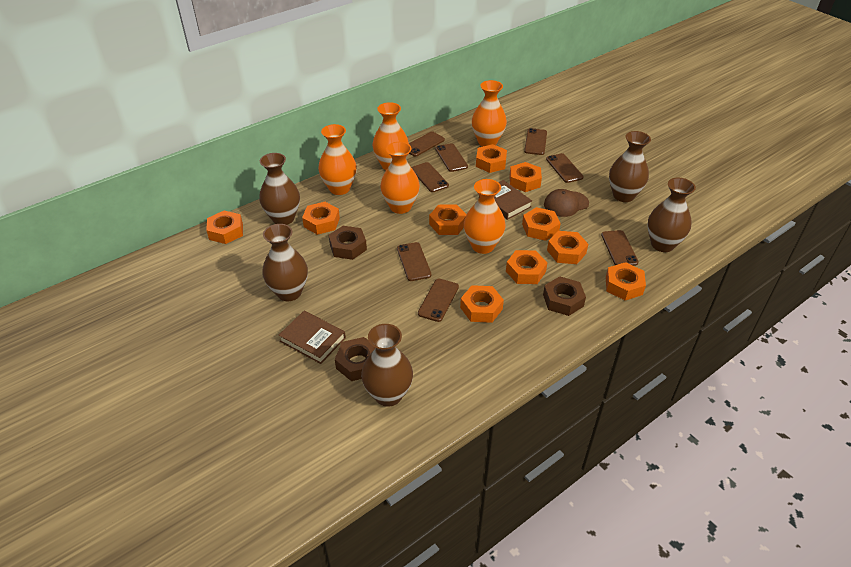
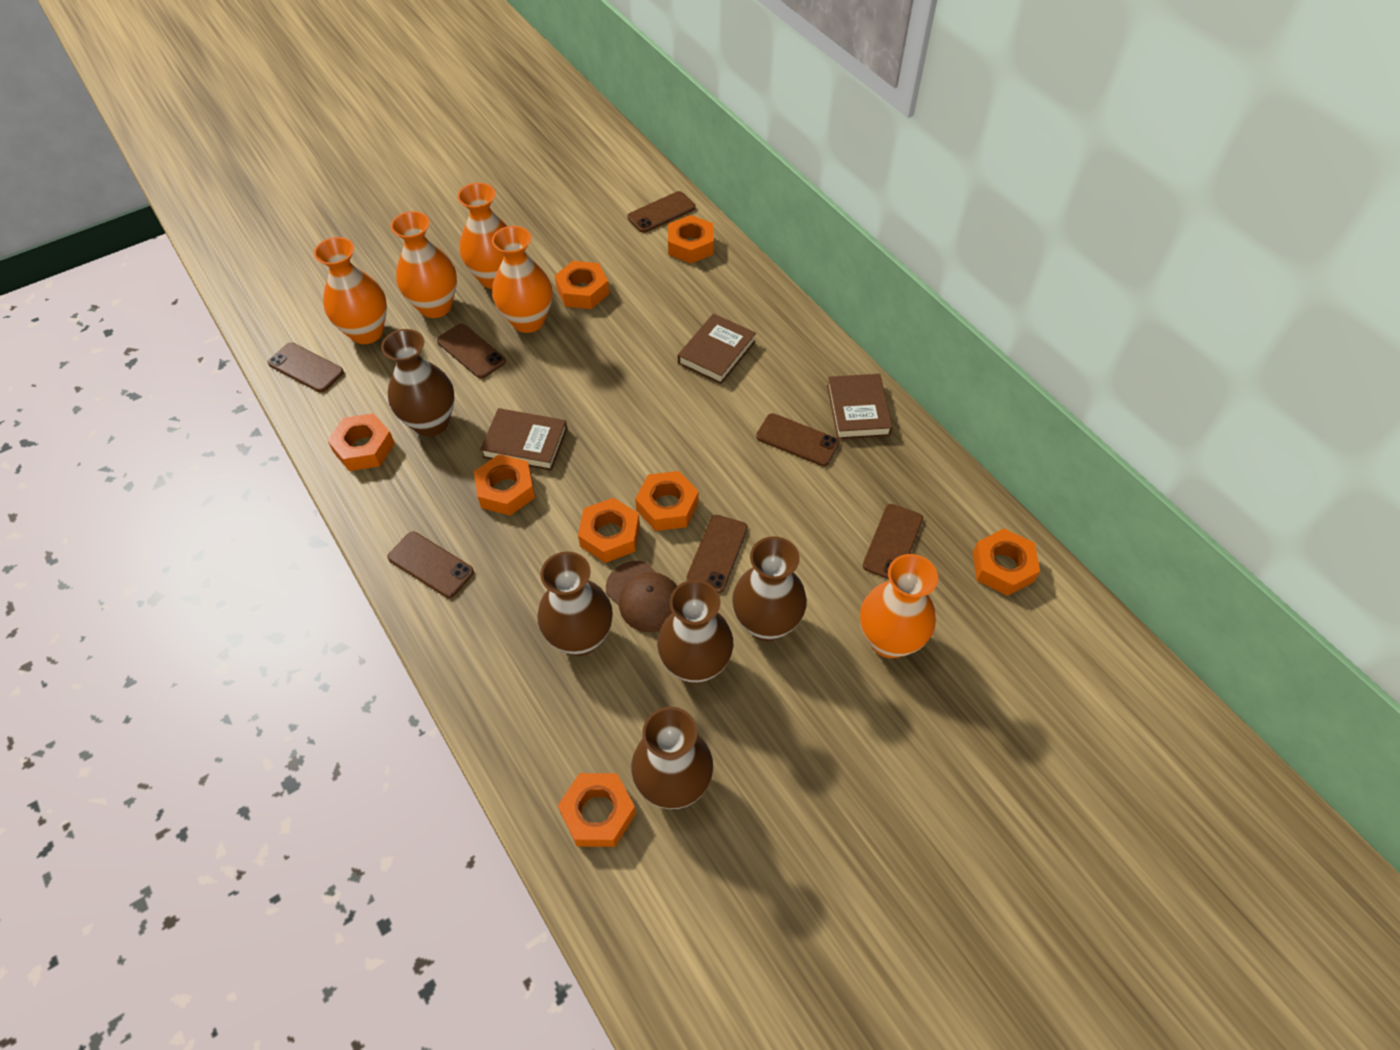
brown book: 2 -> 3
brown nut: 3 -> 0
brown phone: 8 -> 7
orange nut: 10 -> 8

